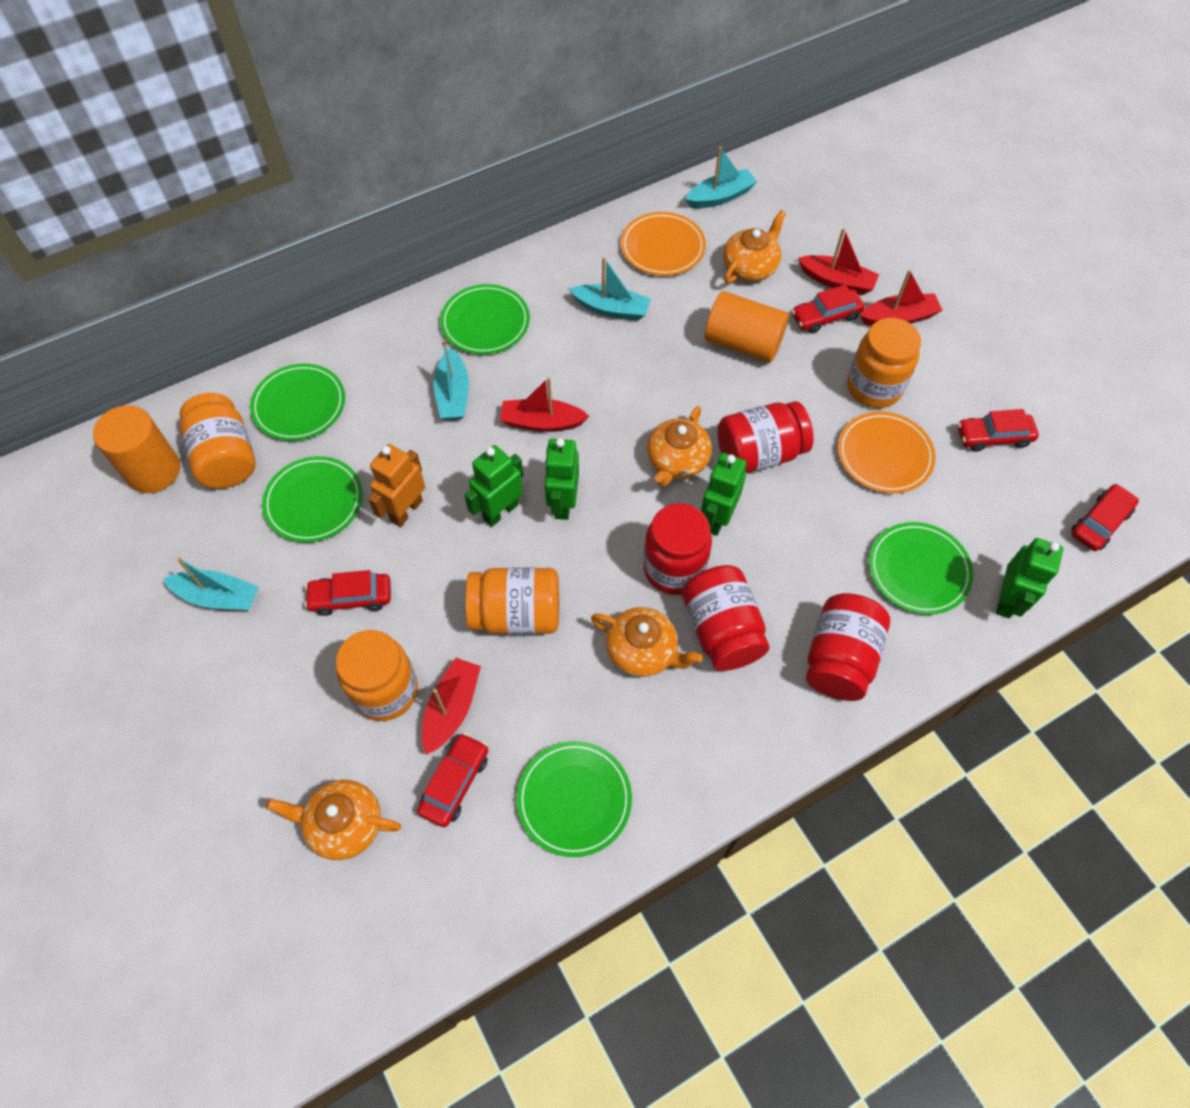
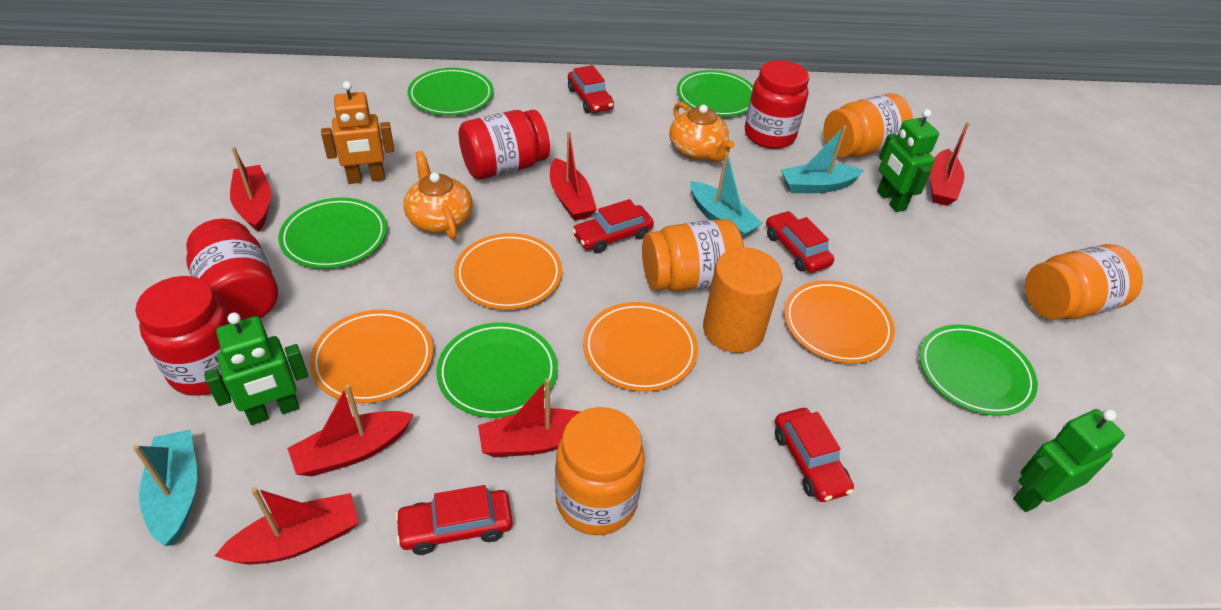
green robot: 4 -> 3
orange cylinder: 2 -> 1
orange plate: 2 -> 4
orange teapot: 4 -> 2
red boat: 4 -> 6
turquoise boat: 4 -> 3

